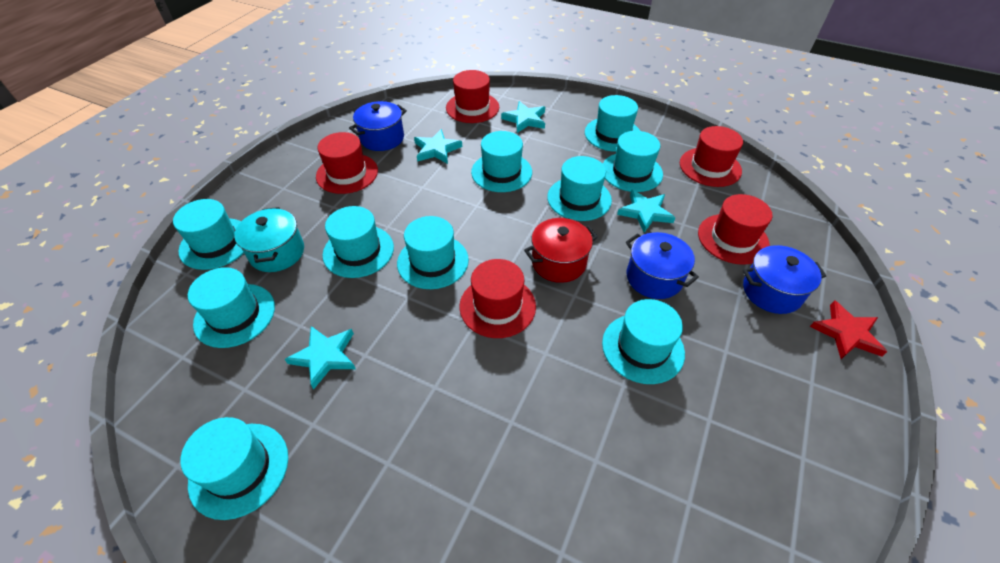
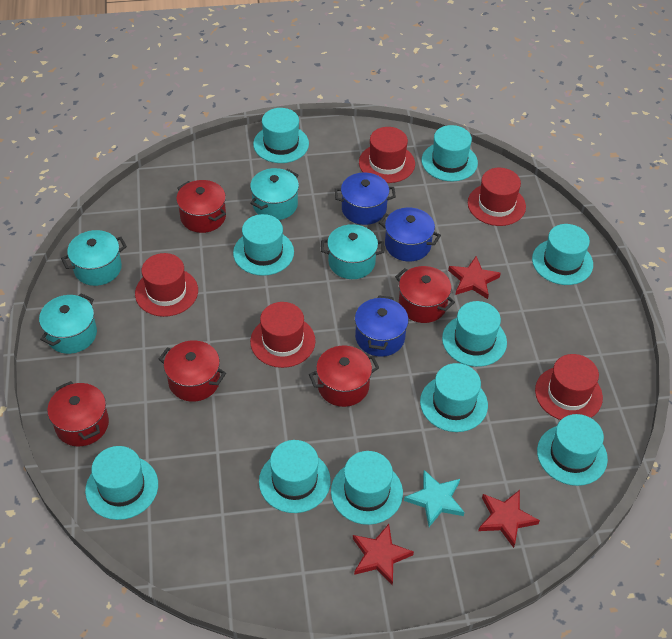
red pot: 1 -> 5
red star: 1 -> 3
turquoise pot: 1 -> 4
turquoise star: 4 -> 1

